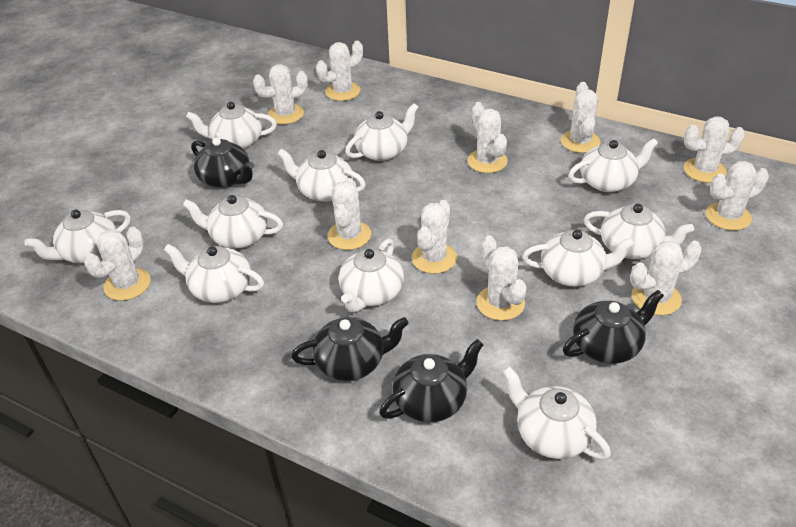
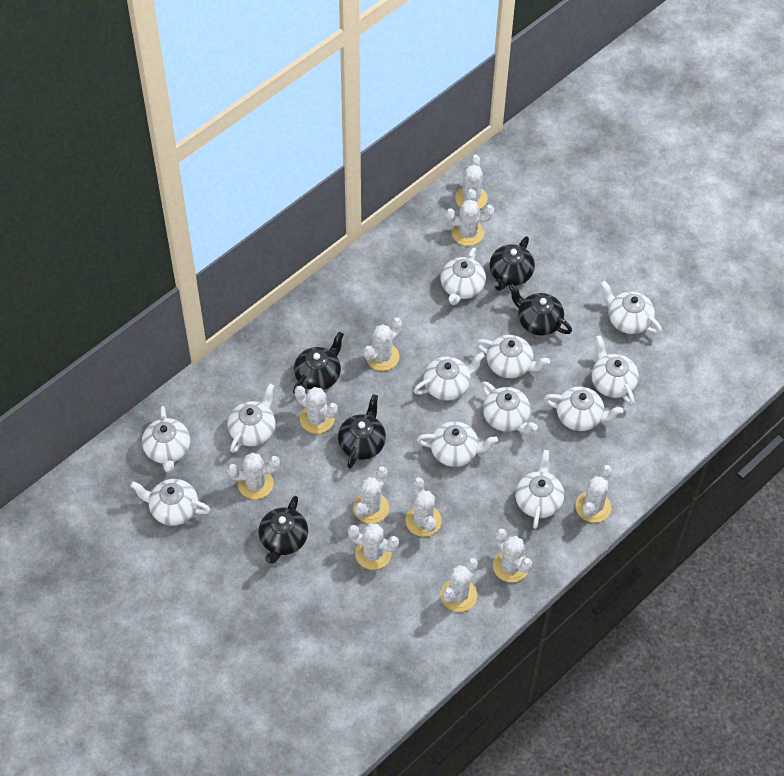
black teapot: 4 -> 5
white teapot: 11 -> 12

